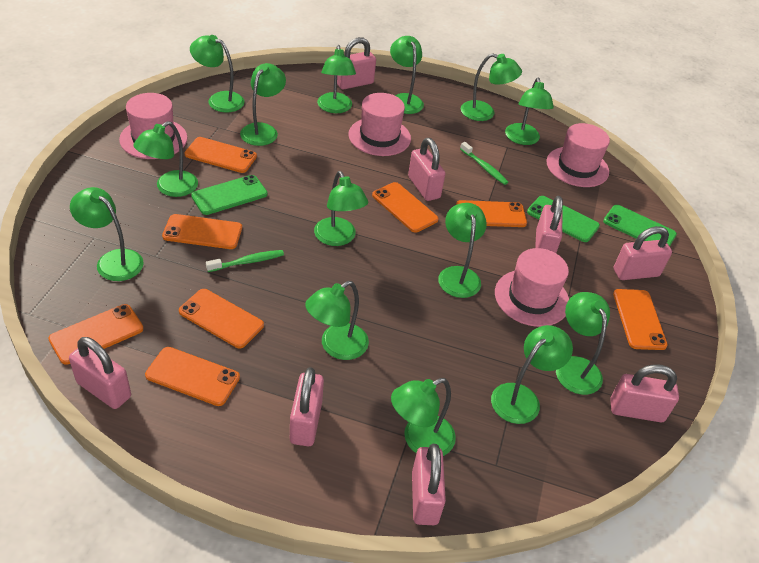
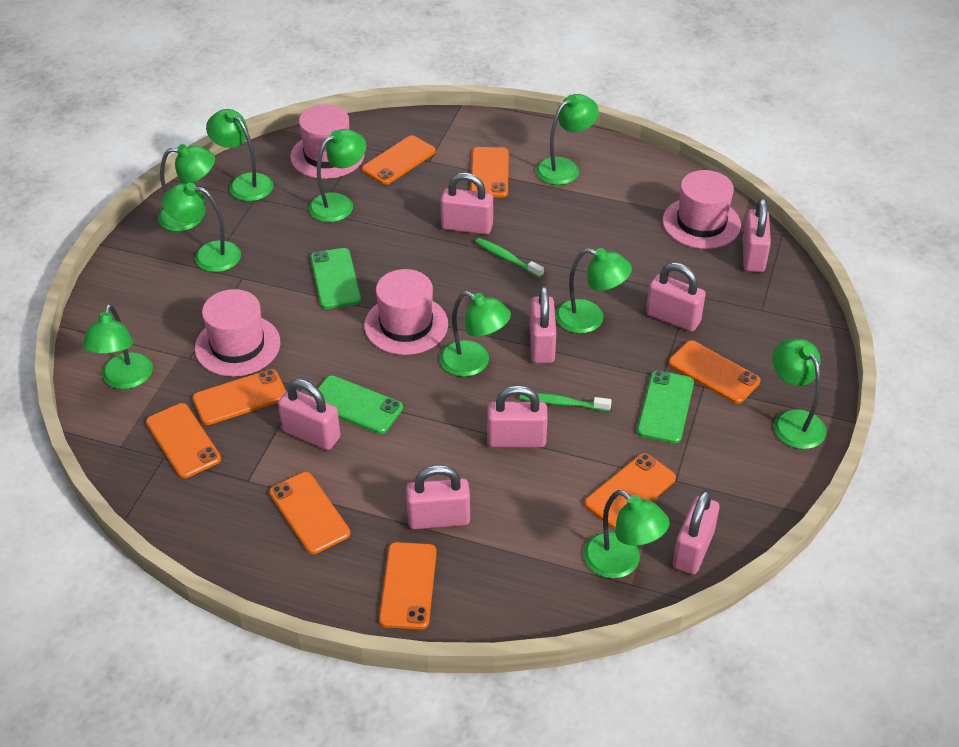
green lamp: 14 -> 10

